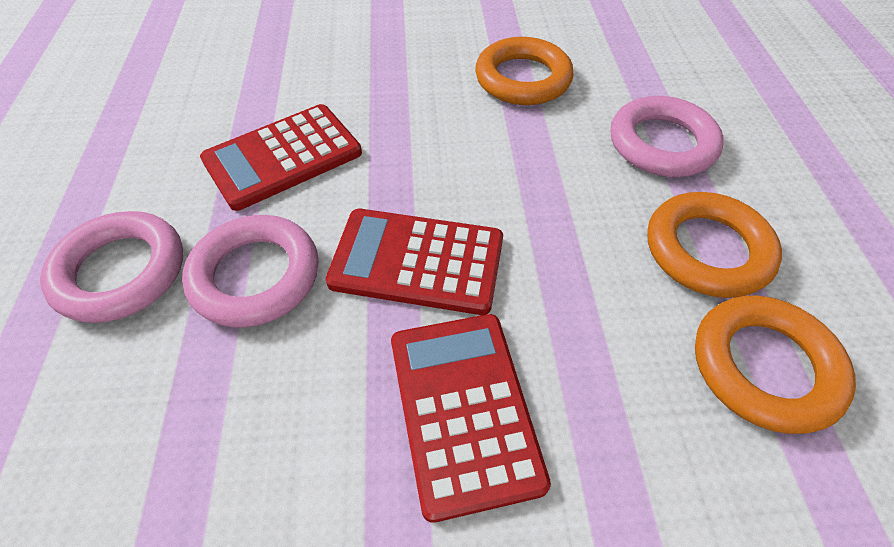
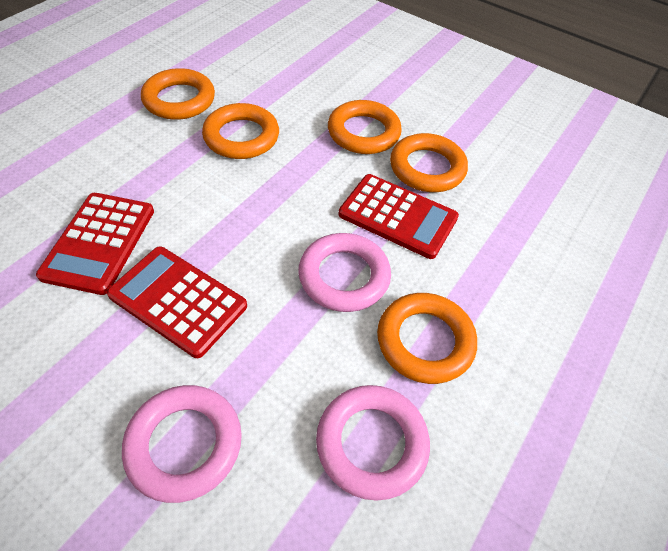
orange ring: 3 -> 5

